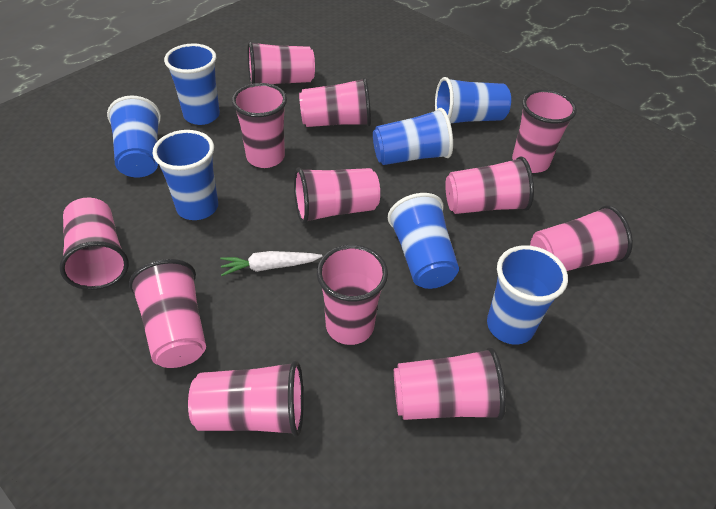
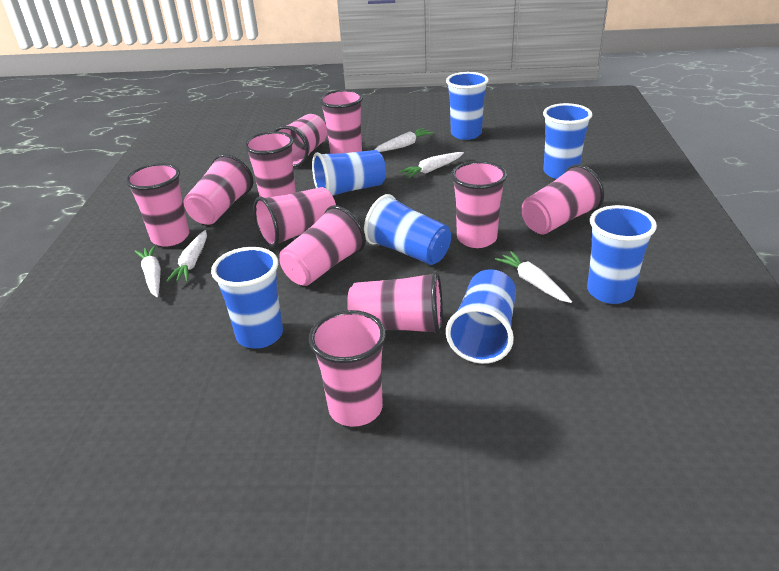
pink cup: 12 -> 11
white carrot: 1 -> 5

